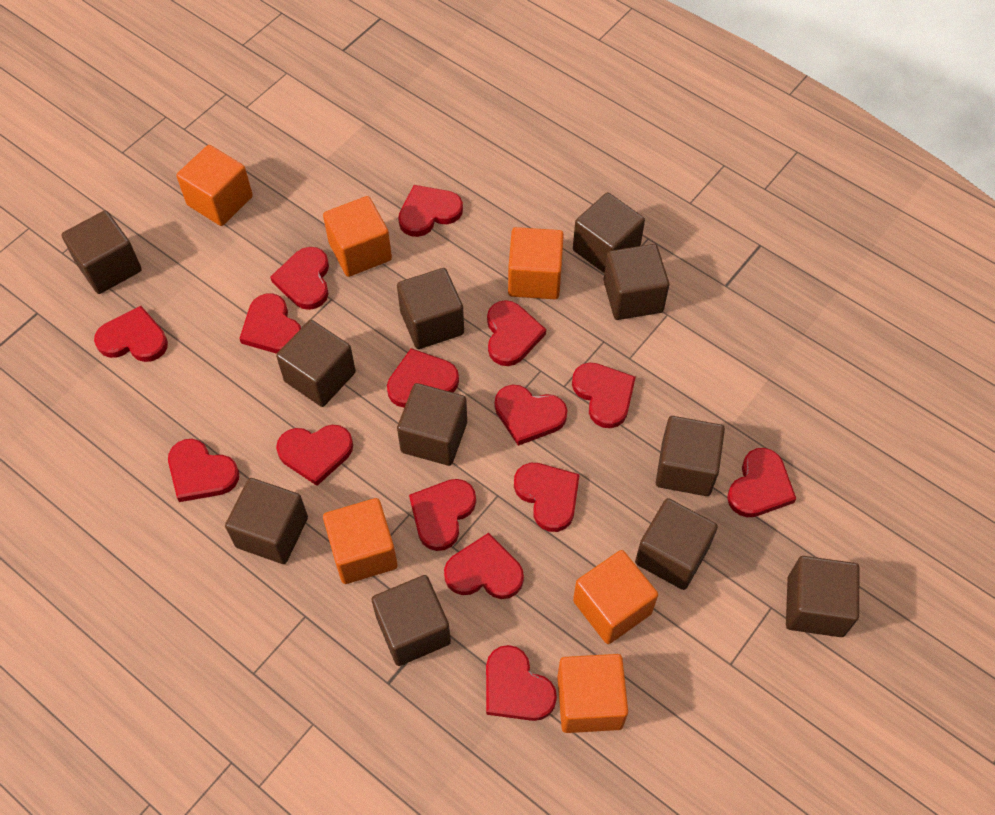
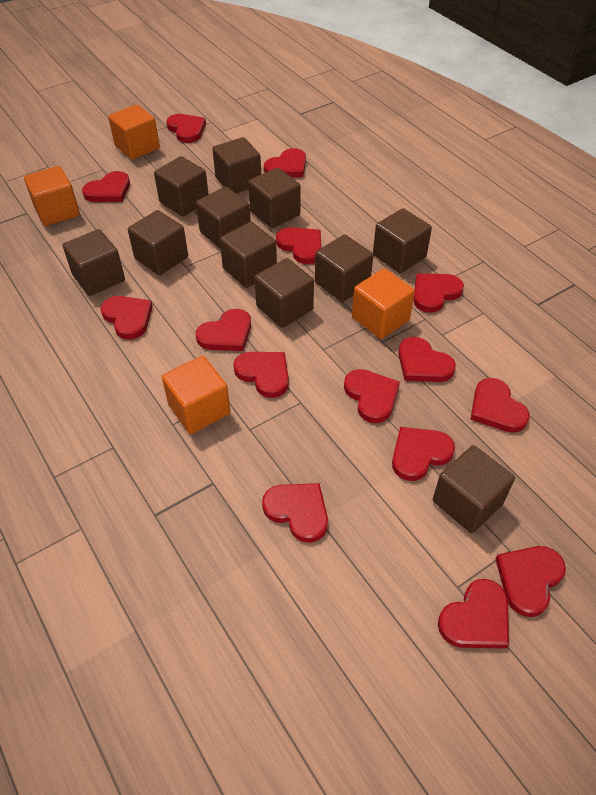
orange cube: 6 -> 4

